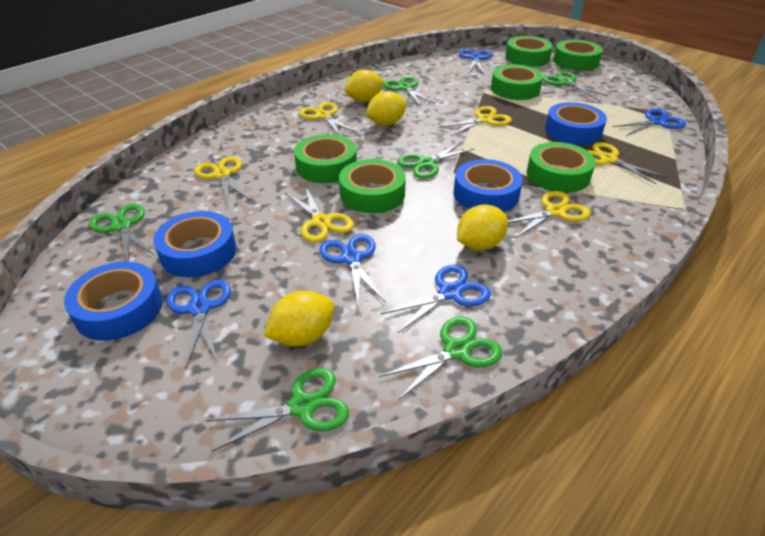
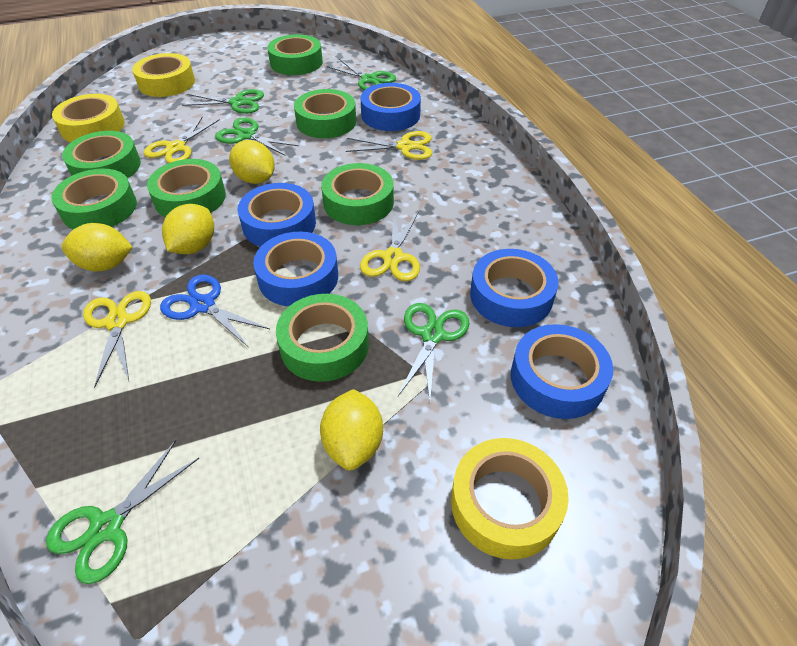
blue scissors: 5 -> 1
blue tape: 4 -> 5
green scissors: 6 -> 5
green tape: 6 -> 7
yellow scissors: 6 -> 4
yellow tape: 0 -> 3

